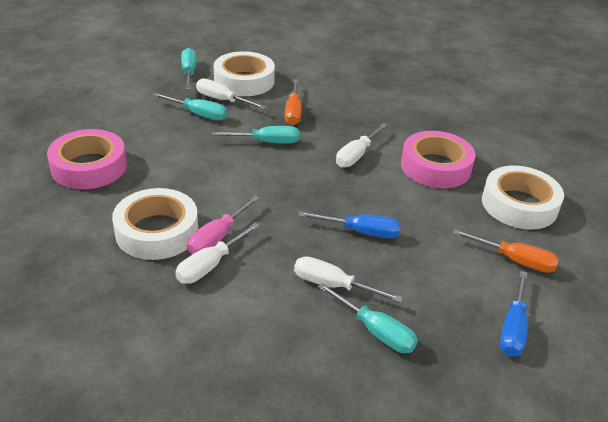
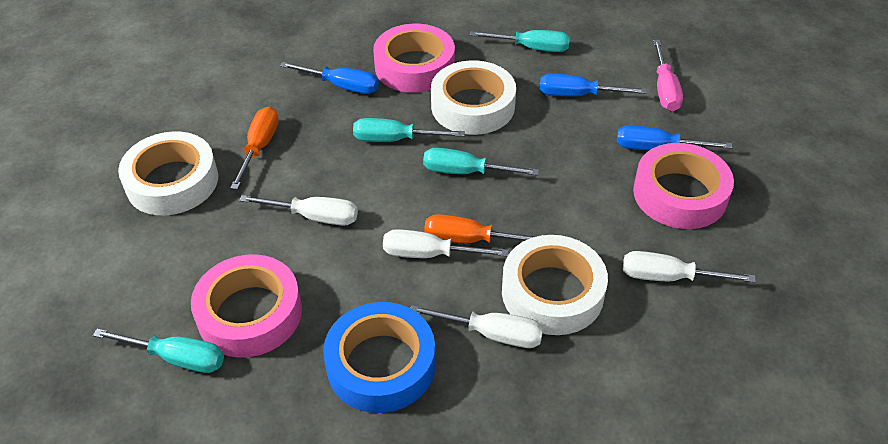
blue screwdriver: 2 -> 3
blue tape: 0 -> 1
pink tape: 2 -> 3

